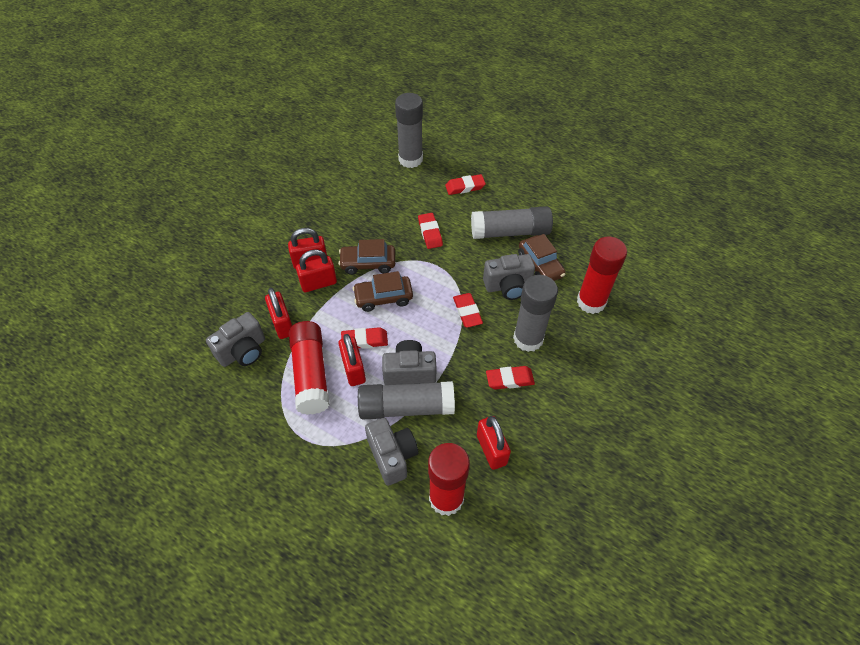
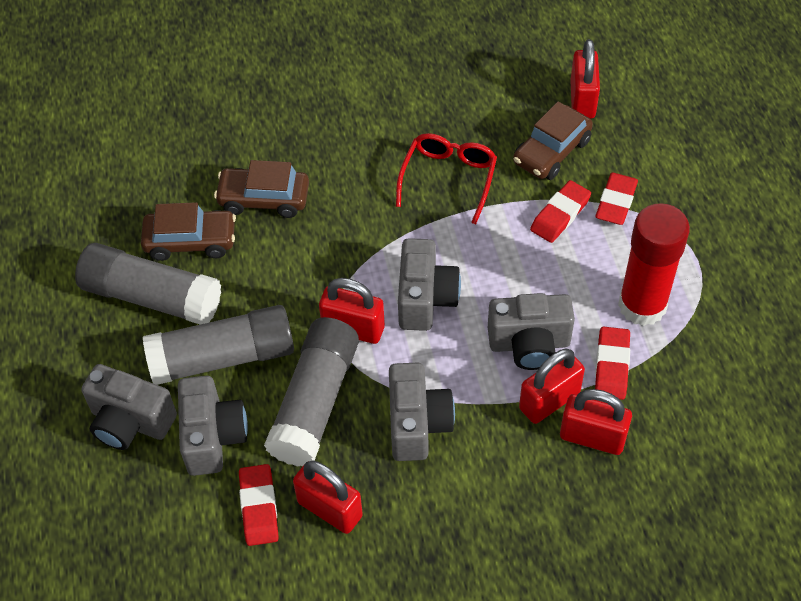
grey camera: 4 -> 5
grey glue stick: 4 -> 3
red eraser: 5 -> 4
red glasses: 0 -> 1
red glue stick: 3 -> 1

